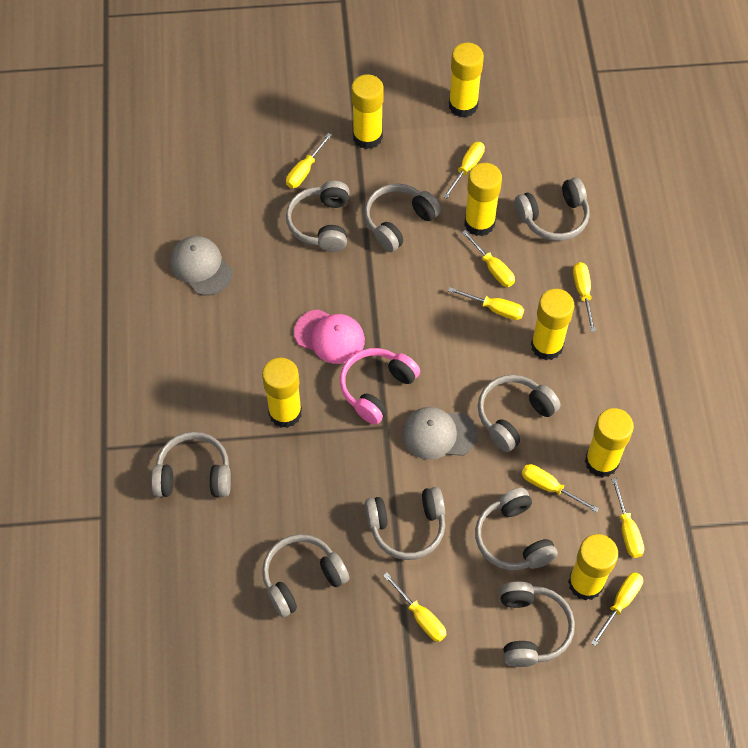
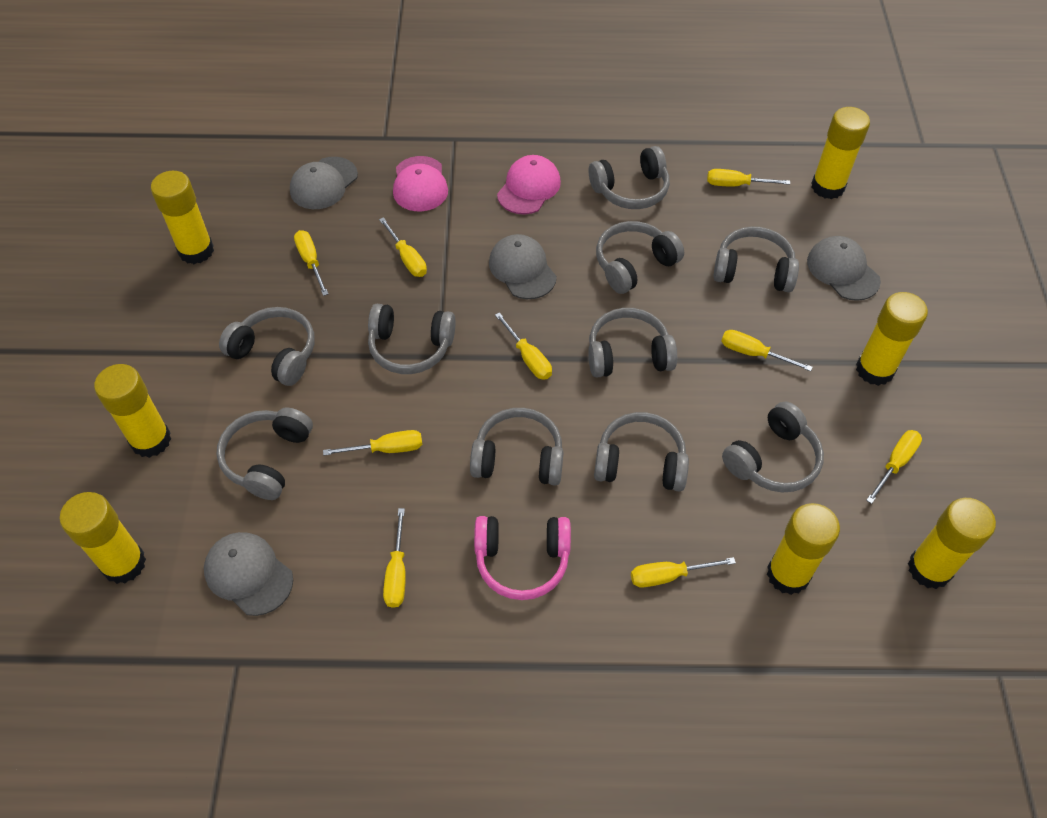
grey cap: 2 -> 4
grey headphones: 9 -> 10
pink cap: 1 -> 2

